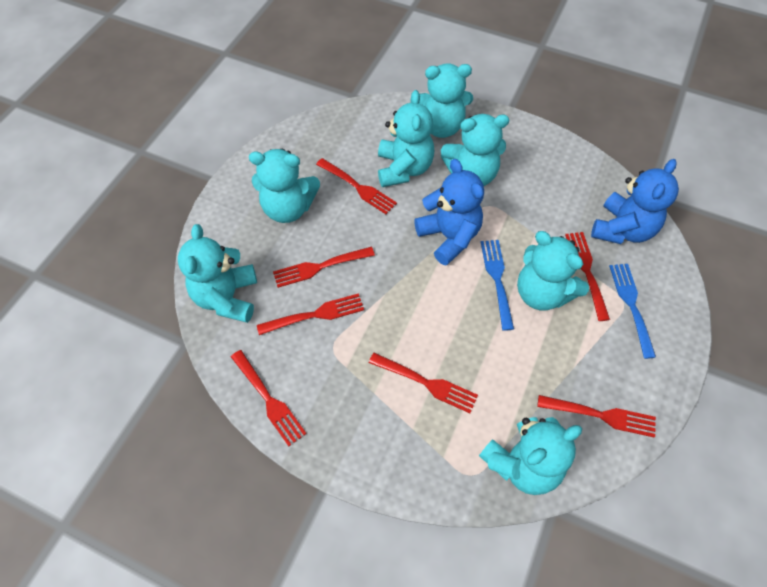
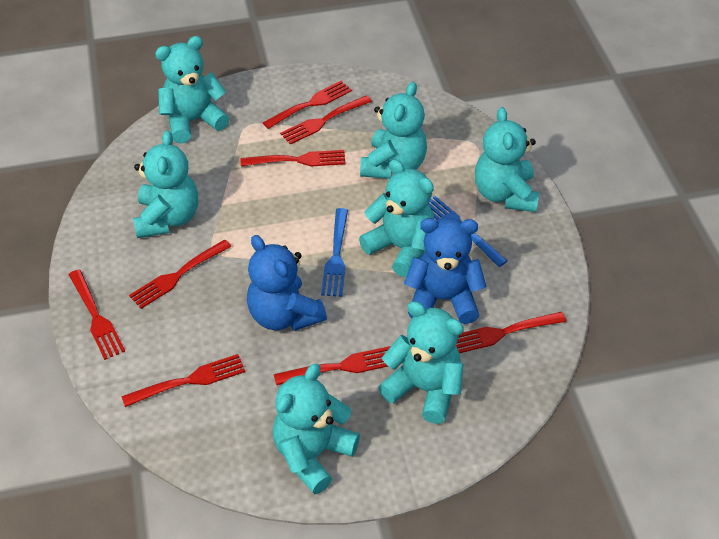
red fork: 7 -> 8

